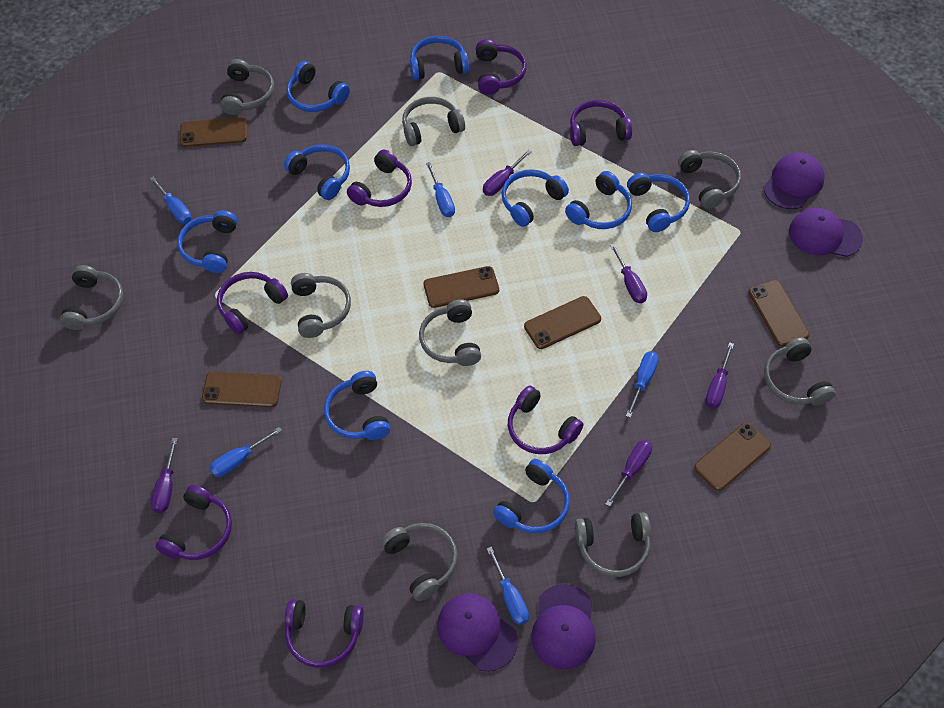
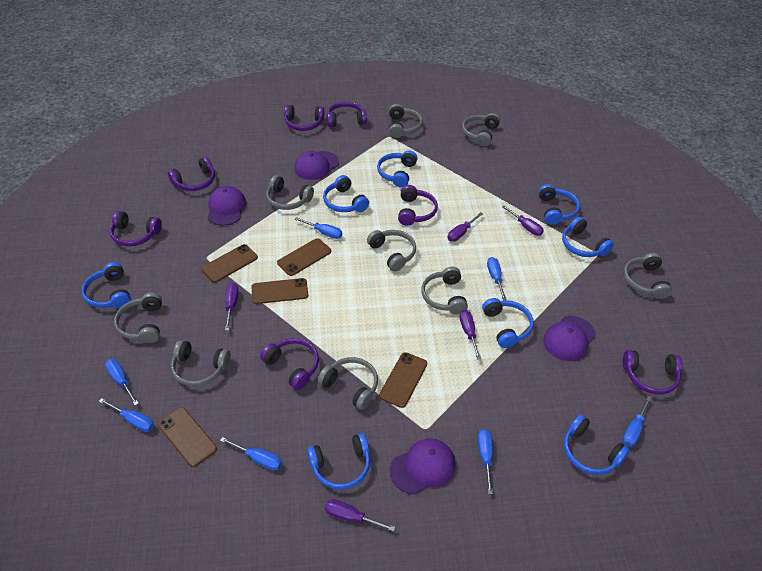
blue headphones: 9 -> 8
blue screwdriver: 5 -> 7
brown phone: 6 -> 5

